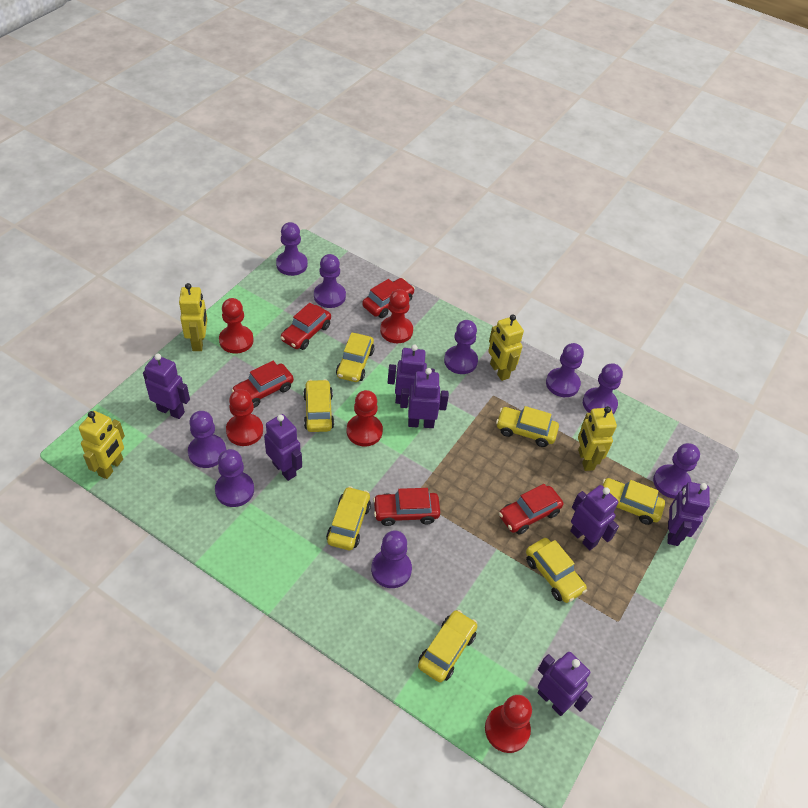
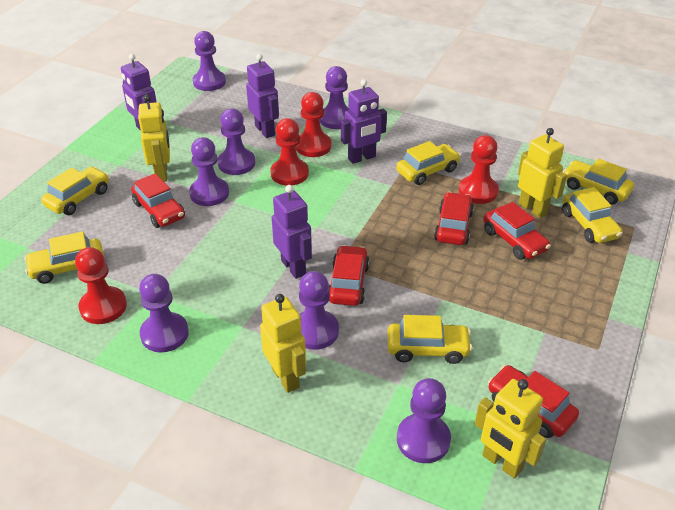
purple pawn: 9 -> 7
purple robot: 7 -> 4
red pawn: 5 -> 4
yellow car: 7 -> 6

